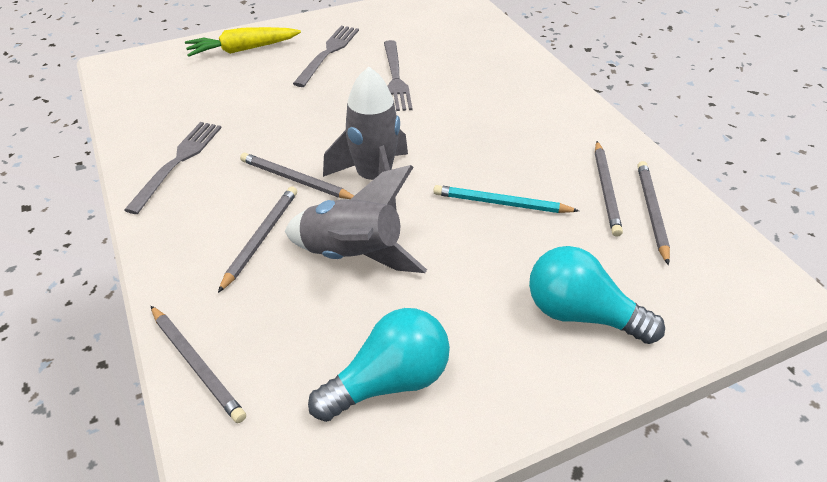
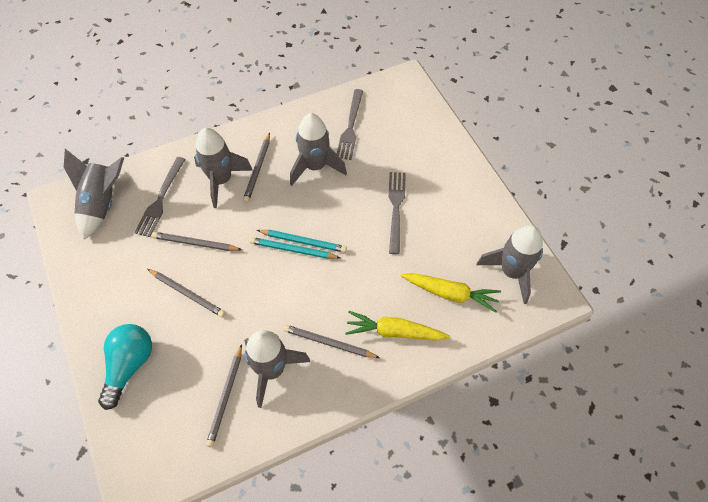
grey rocket: 2 -> 5
turquoise light bulb: 2 -> 1
turquoise pencil: 1 -> 2
yellow carrot: 1 -> 2

